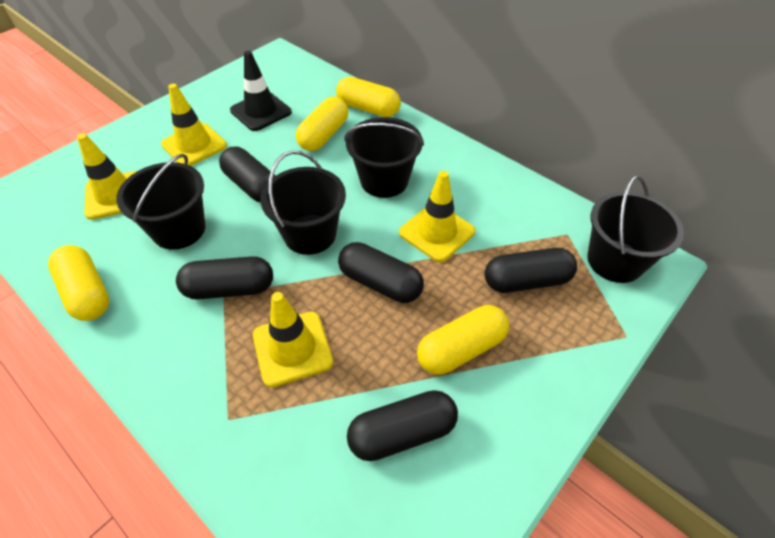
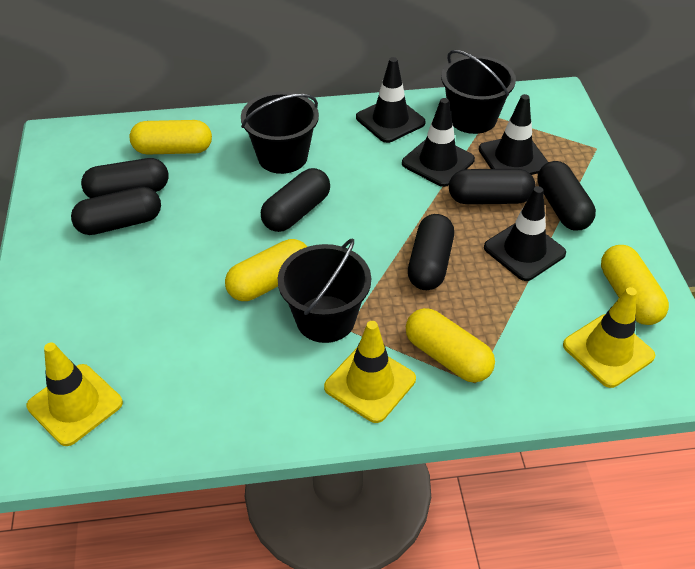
black bucket: 4 -> 3
black capsule: 5 -> 6
black traffic cone: 1 -> 4
yellow traffic cone: 4 -> 3

